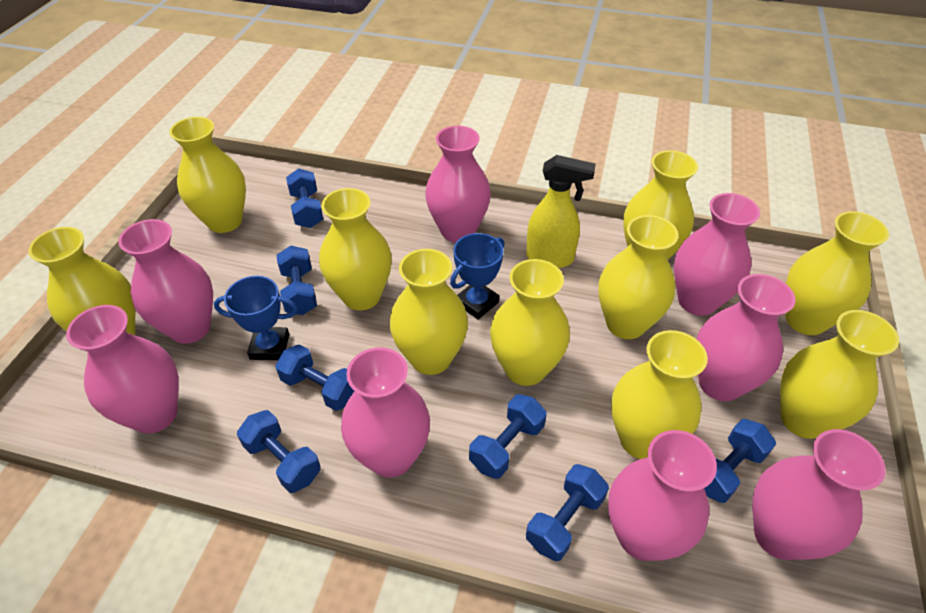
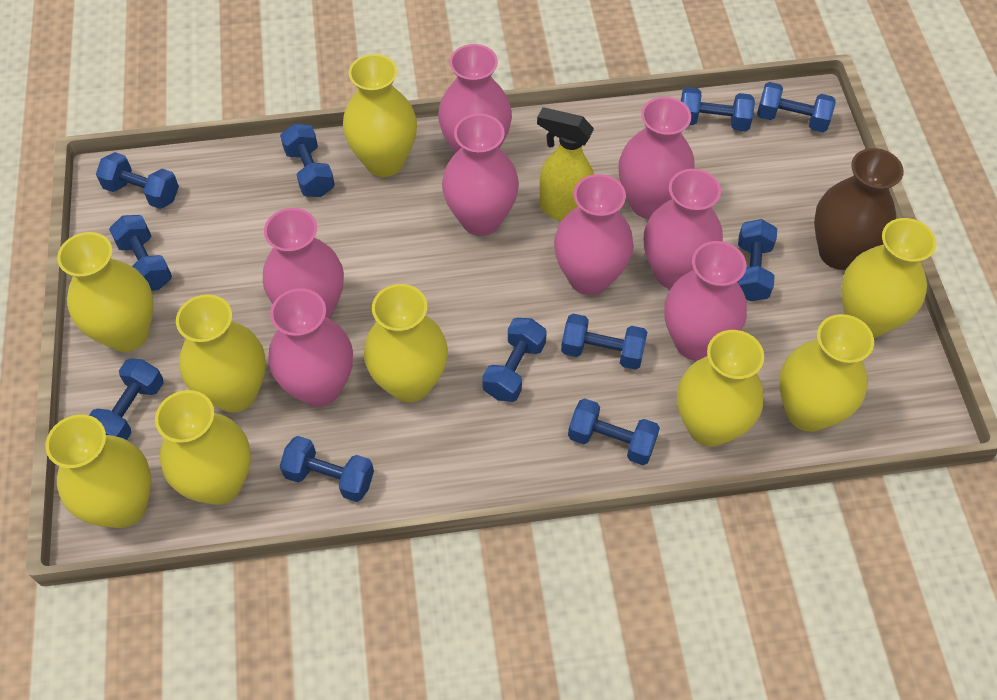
blue dumbbell: 7 -> 11
blue trophy: 2 -> 0
brown vase: 0 -> 1
yellow vase: 10 -> 9

